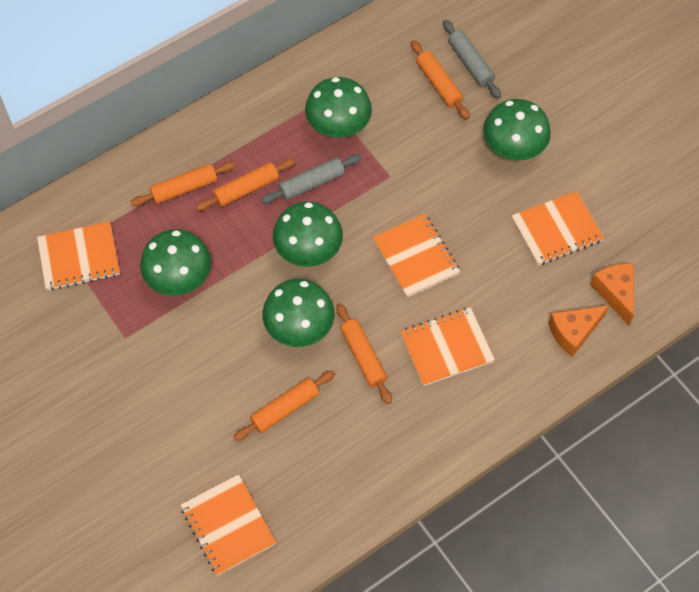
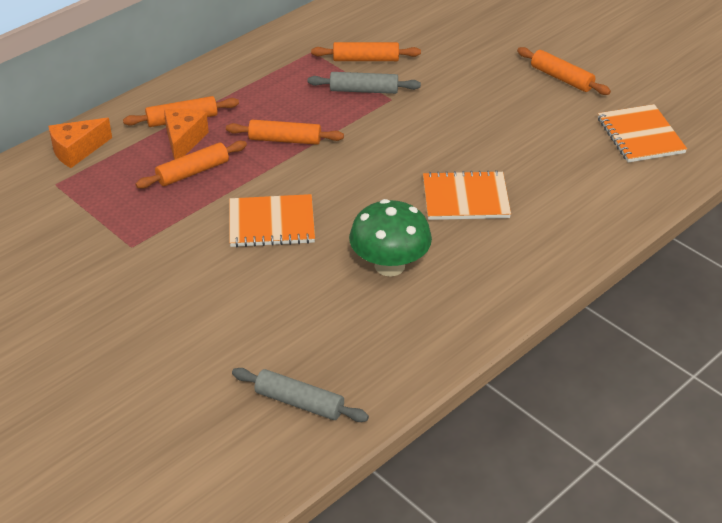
green mushroom: 5 -> 1
orange notebook: 5 -> 3

